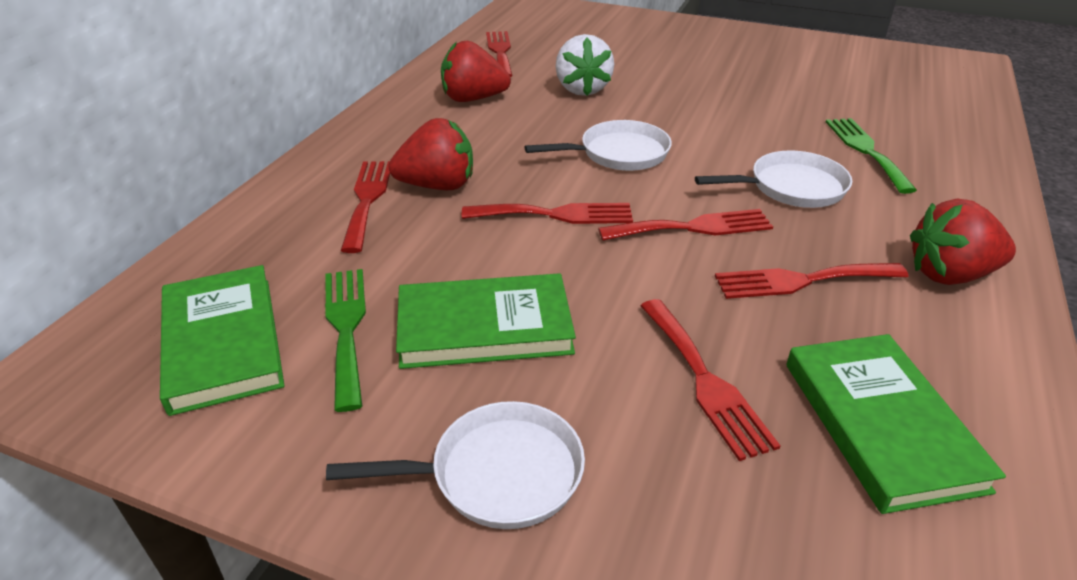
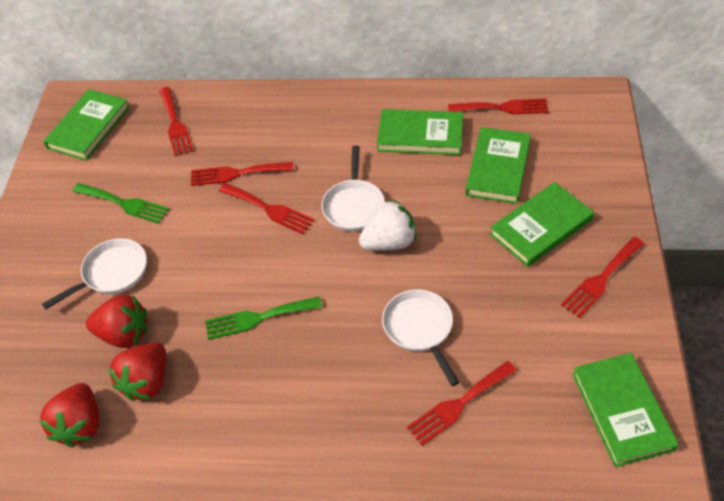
green book: 3 -> 5

